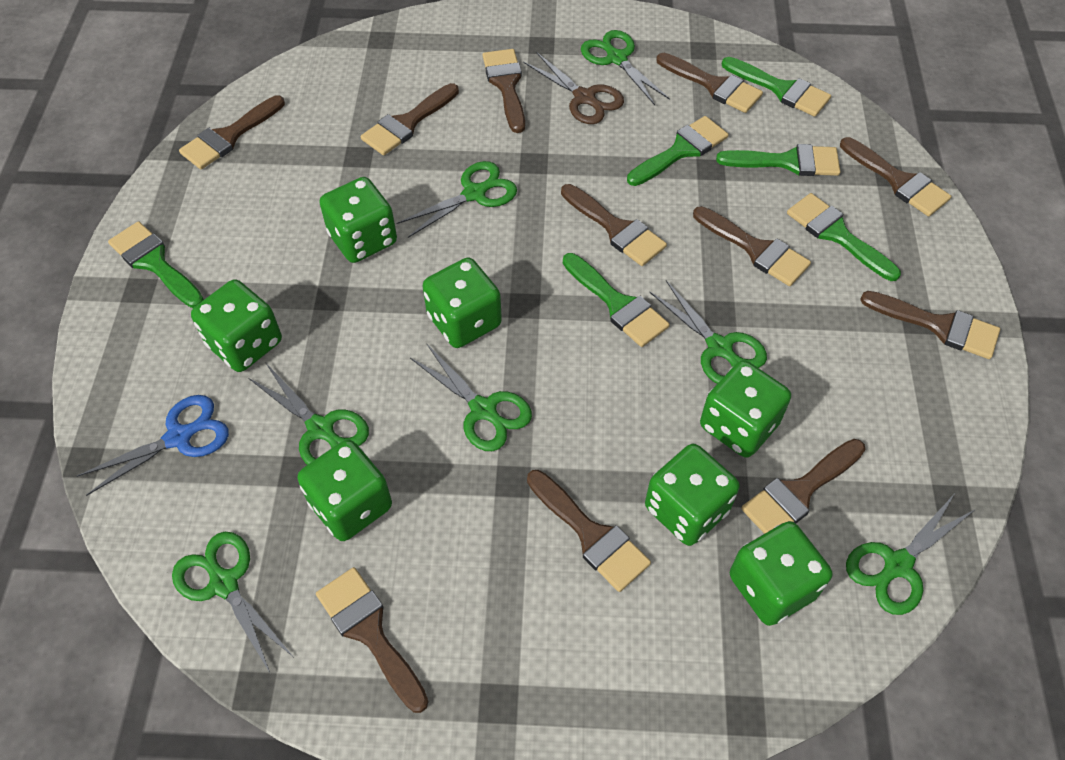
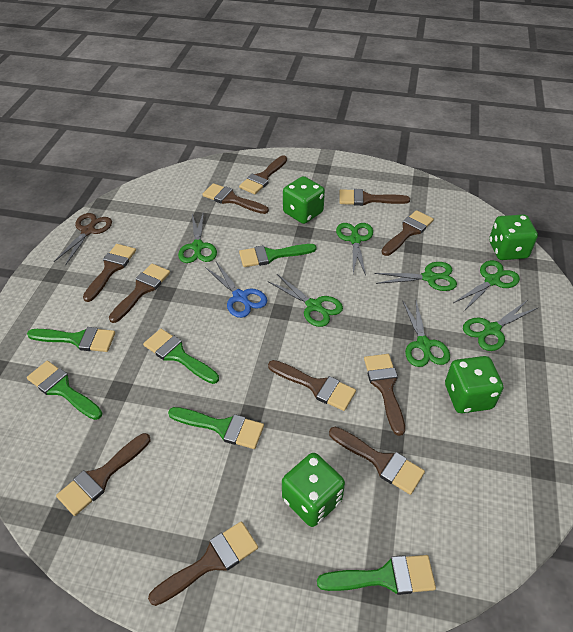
green dice: 7 -> 4

